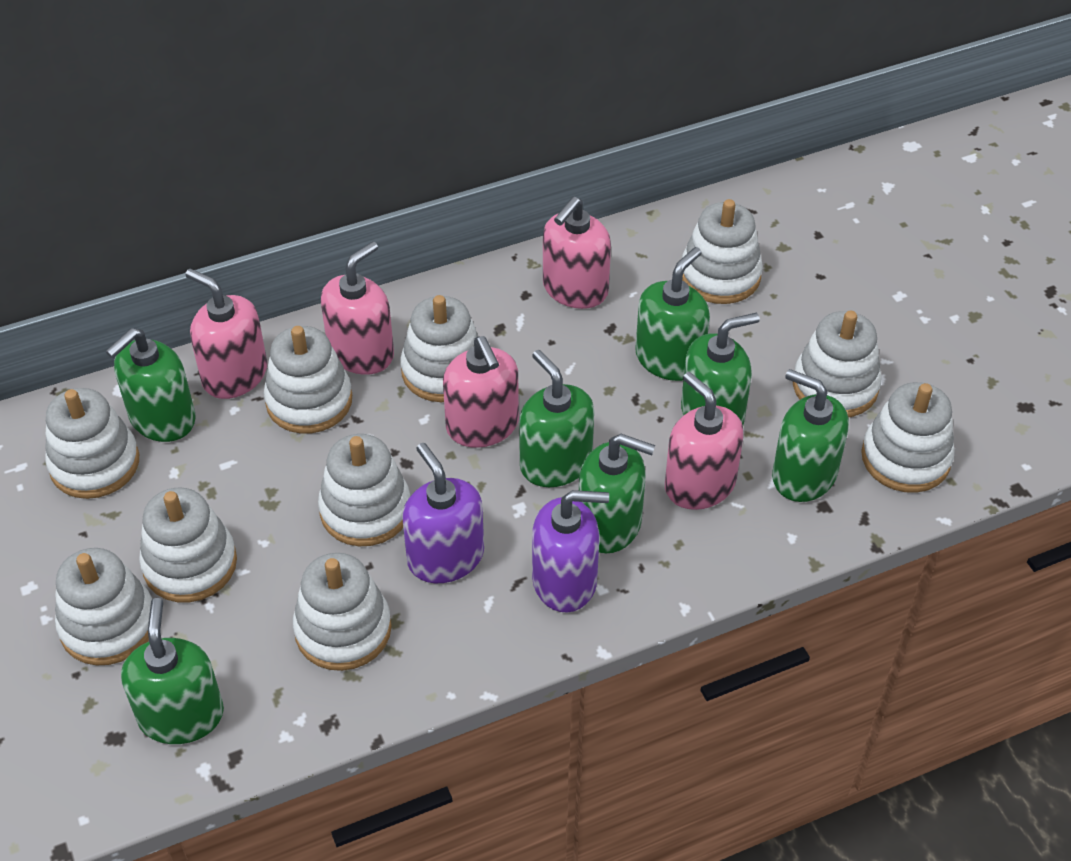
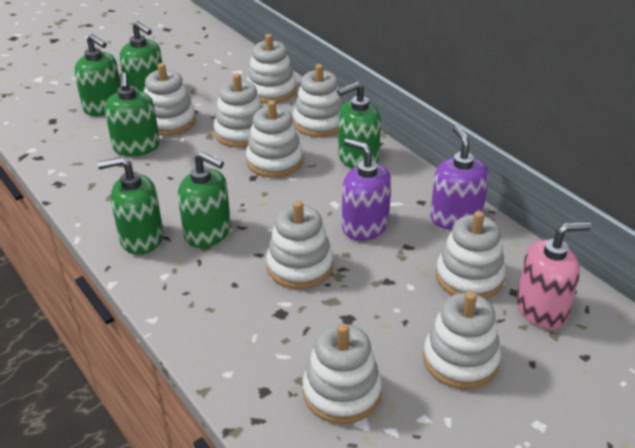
green soap dispenser: 7 -> 6
pink soap dispenser: 5 -> 1
white stacking toy: 10 -> 9

